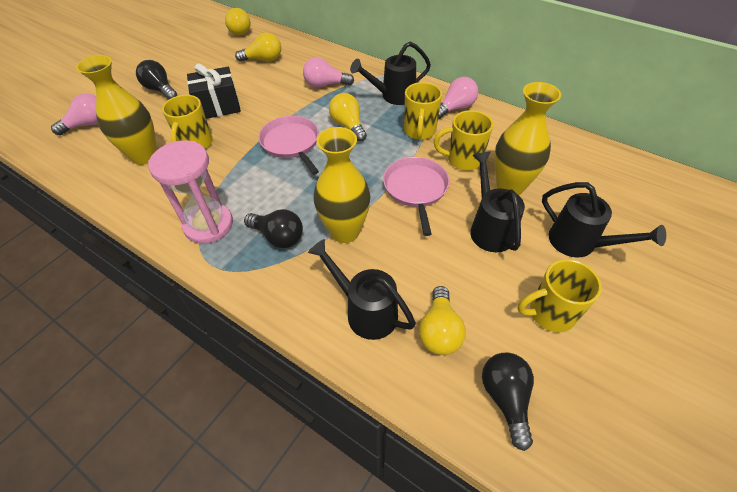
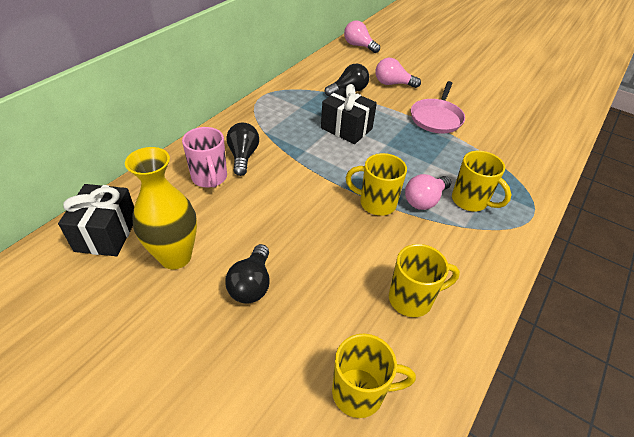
black gift: 1 -> 2
black watering can: 4 -> 0
pink hourglass: 1 -> 0
pink mug: 0 -> 1
pink pan: 2 -> 1
yellow light bulb: 4 -> 0
yellow vase: 3 -> 1

